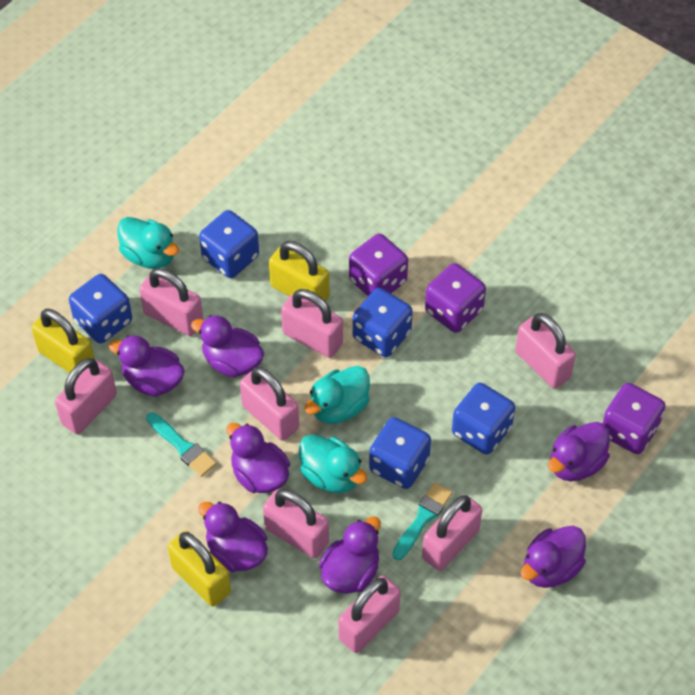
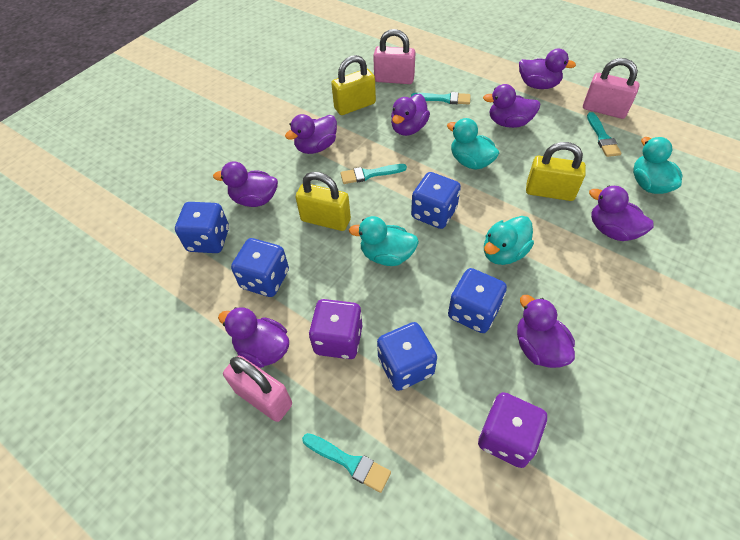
pink padlock: 8 -> 3
purple dice: 3 -> 2
purple duck: 7 -> 8
turquoise brush: 2 -> 4
turquoise duck: 3 -> 4

